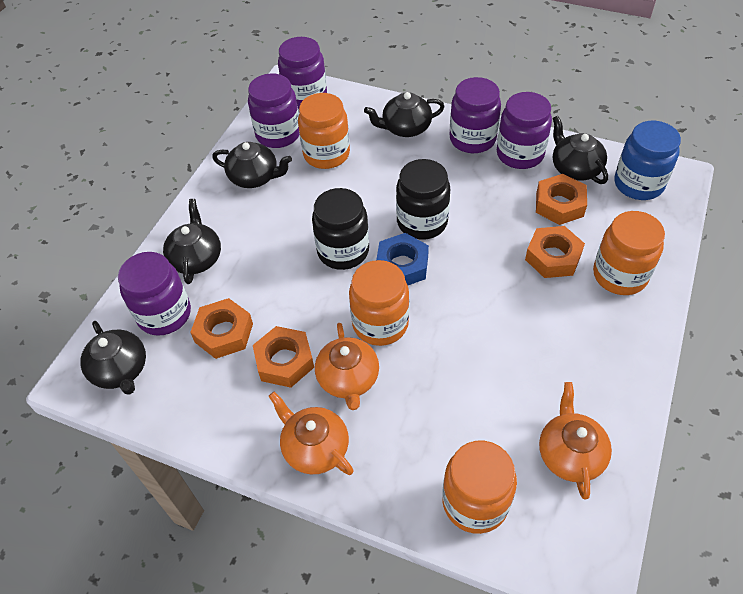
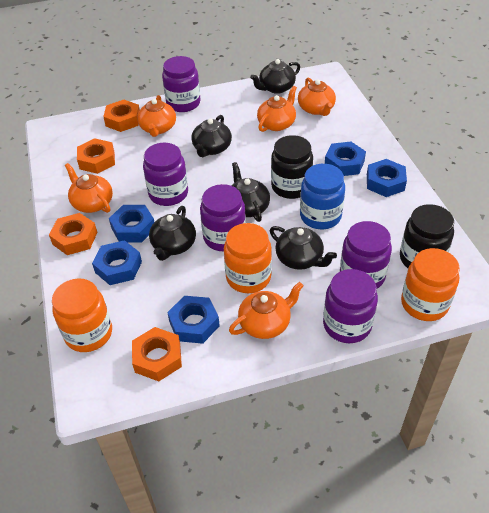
blue nut: 1 -> 5
orange jar: 4 -> 3
orange teapot: 3 -> 5

